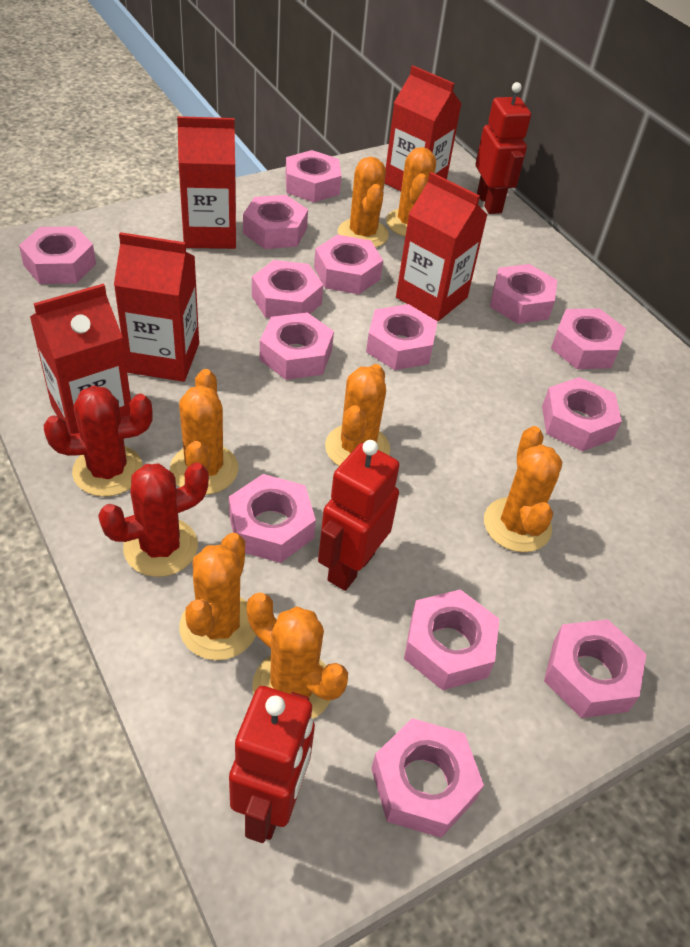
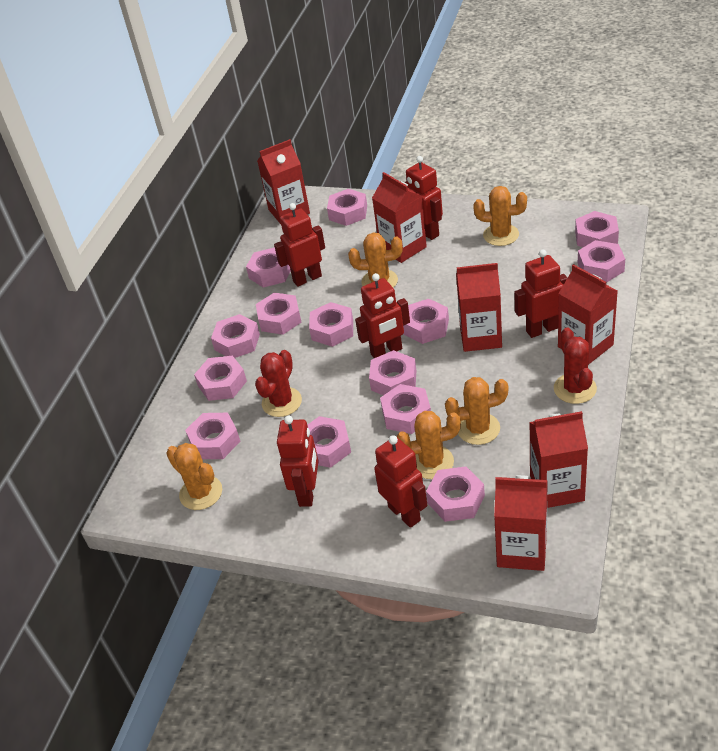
orange cactus: 7 -> 5
red carton: 5 -> 6
red robot: 3 -> 6

